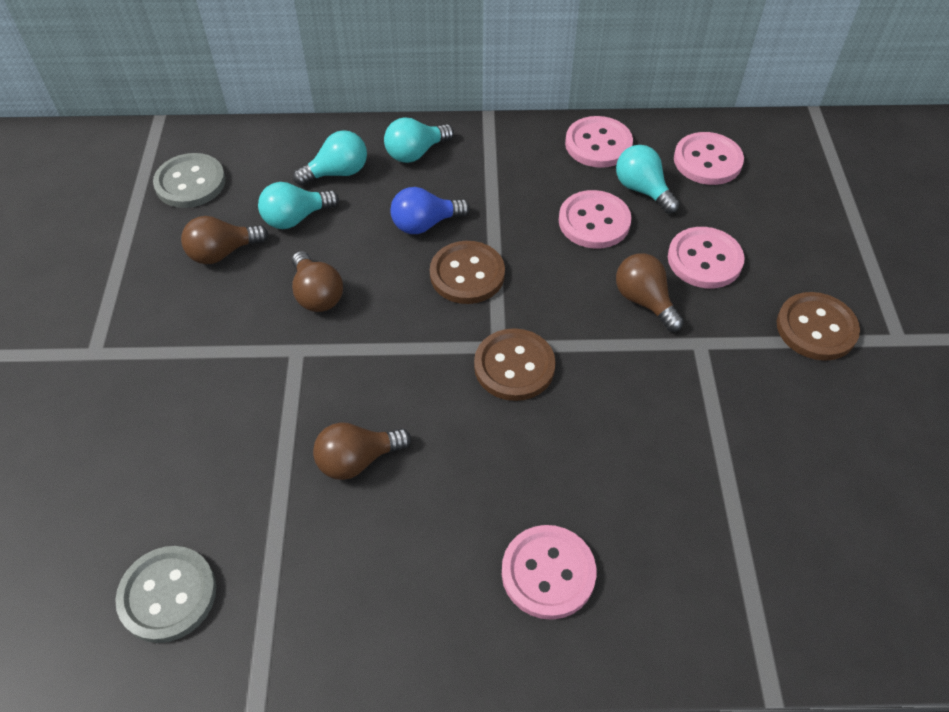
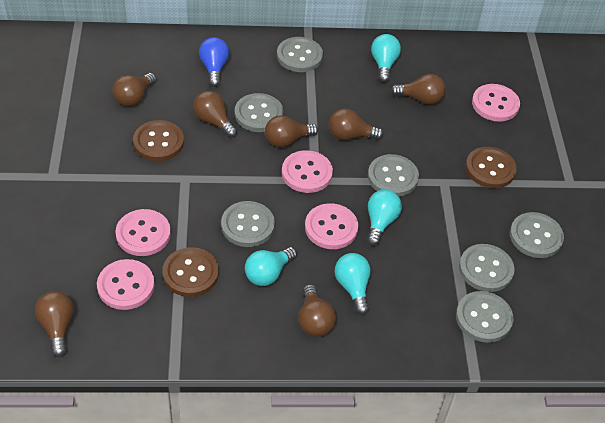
brown light bulb: 4 -> 7
grey button: 2 -> 7

